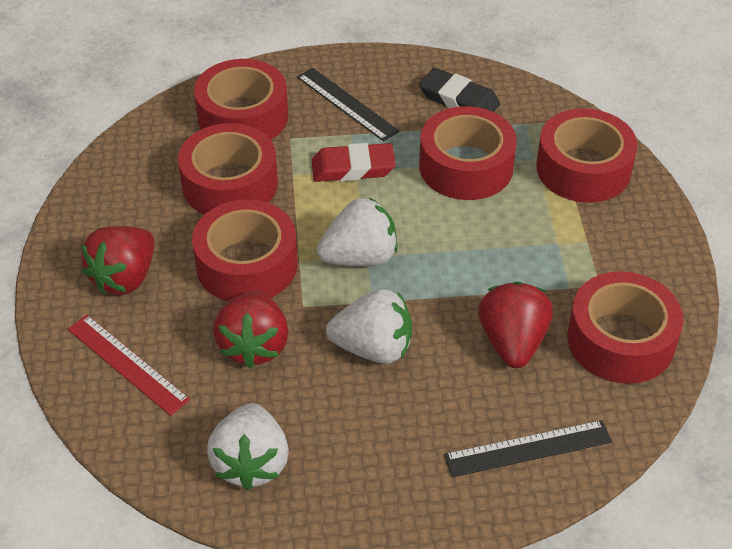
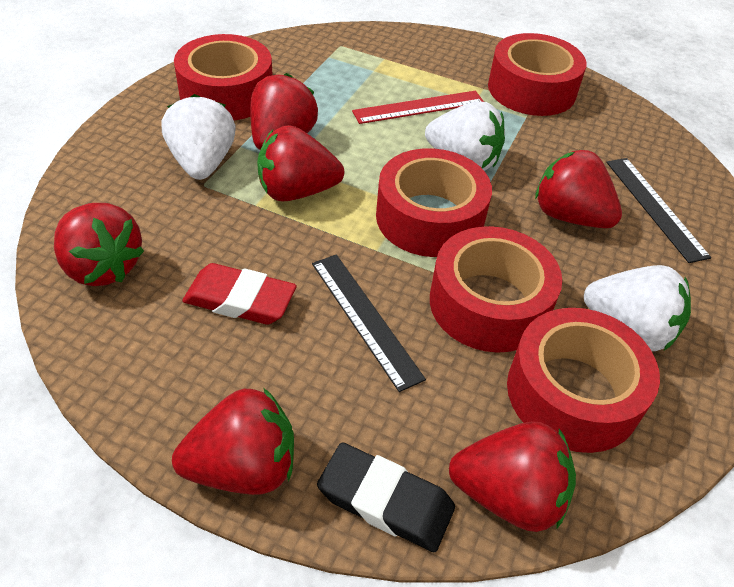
red strawberry: 3 -> 6
red tape: 6 -> 5

